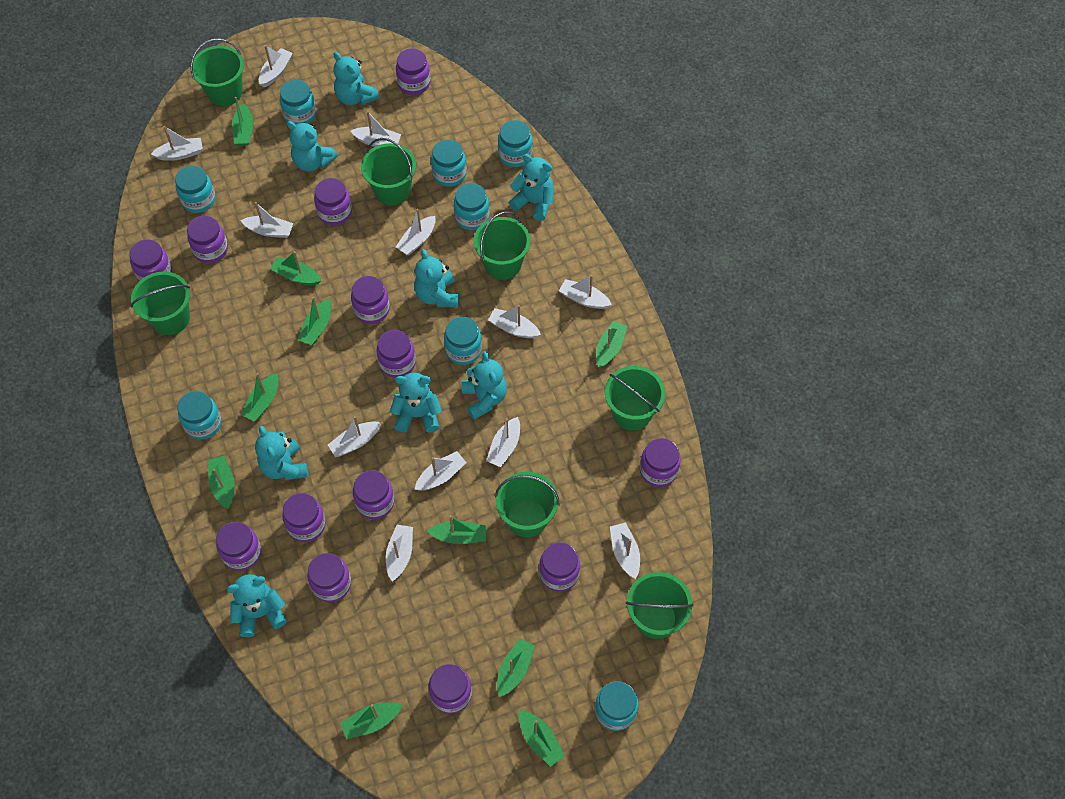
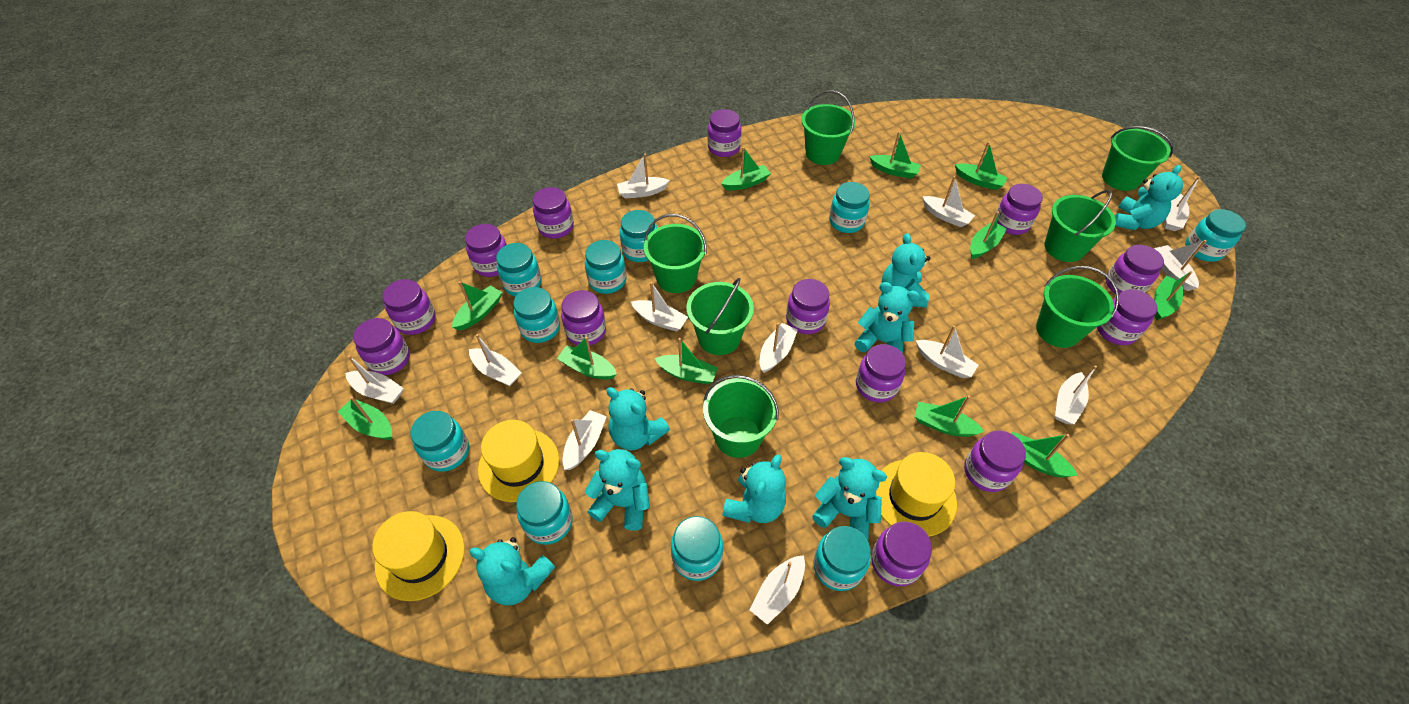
green boat: 10 -> 11
turquoise jar: 8 -> 10
yellow hat: 0 -> 3

